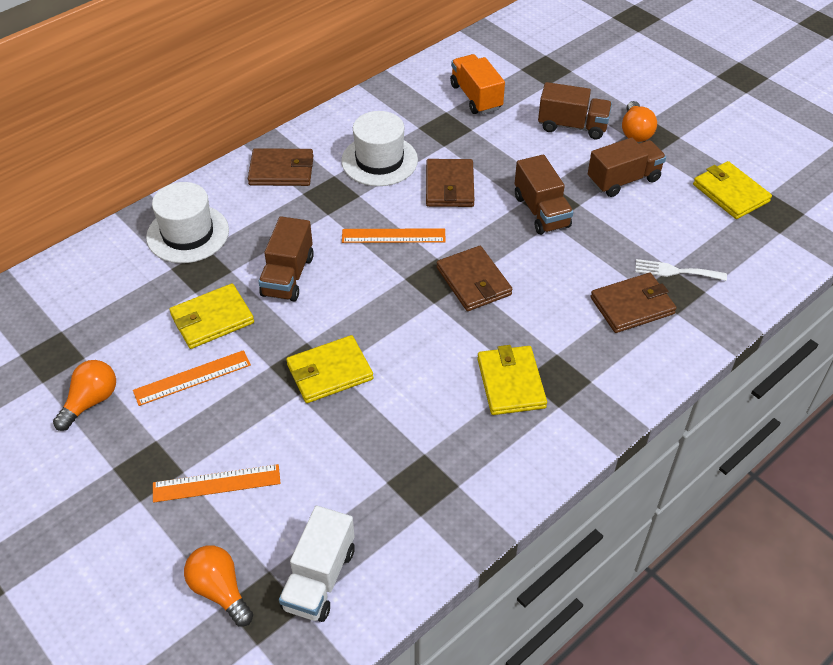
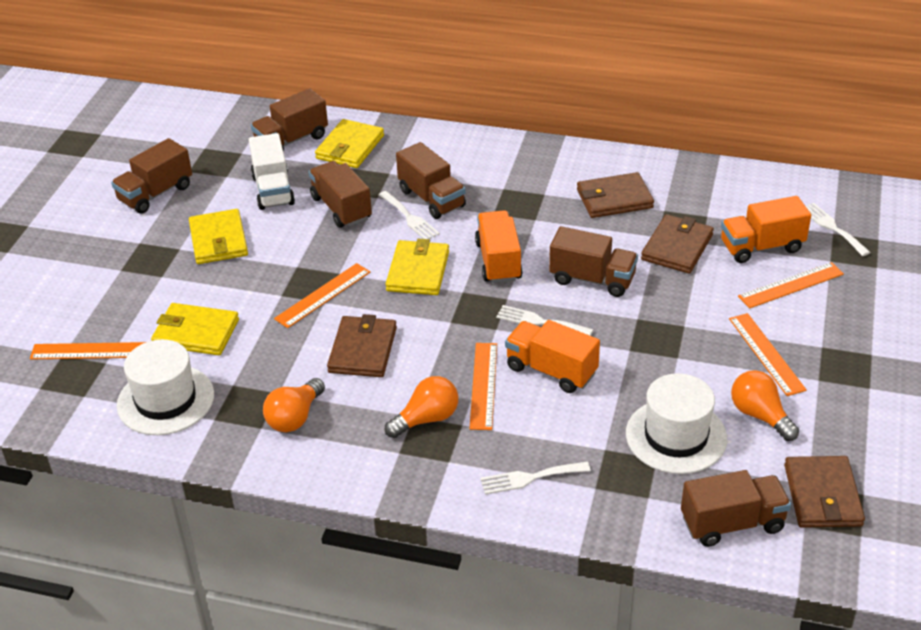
brown truck: 4 -> 6
orange ruler: 3 -> 5
orange truck: 1 -> 3
white fork: 1 -> 4

